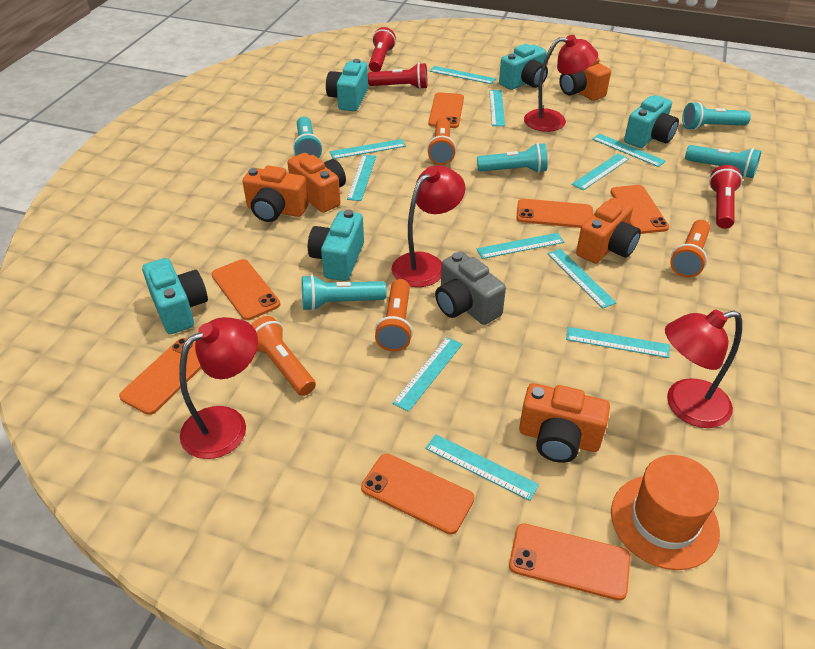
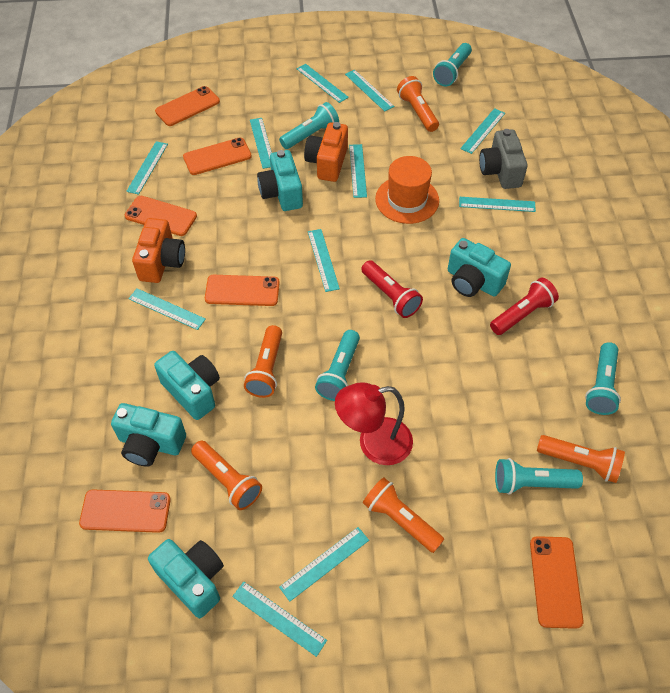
orange camera: 5 -> 2
orange flashlight: 4 -> 5
orange phone: 7 -> 6
red flashlight: 3 -> 2
red lamp: 4 -> 1

